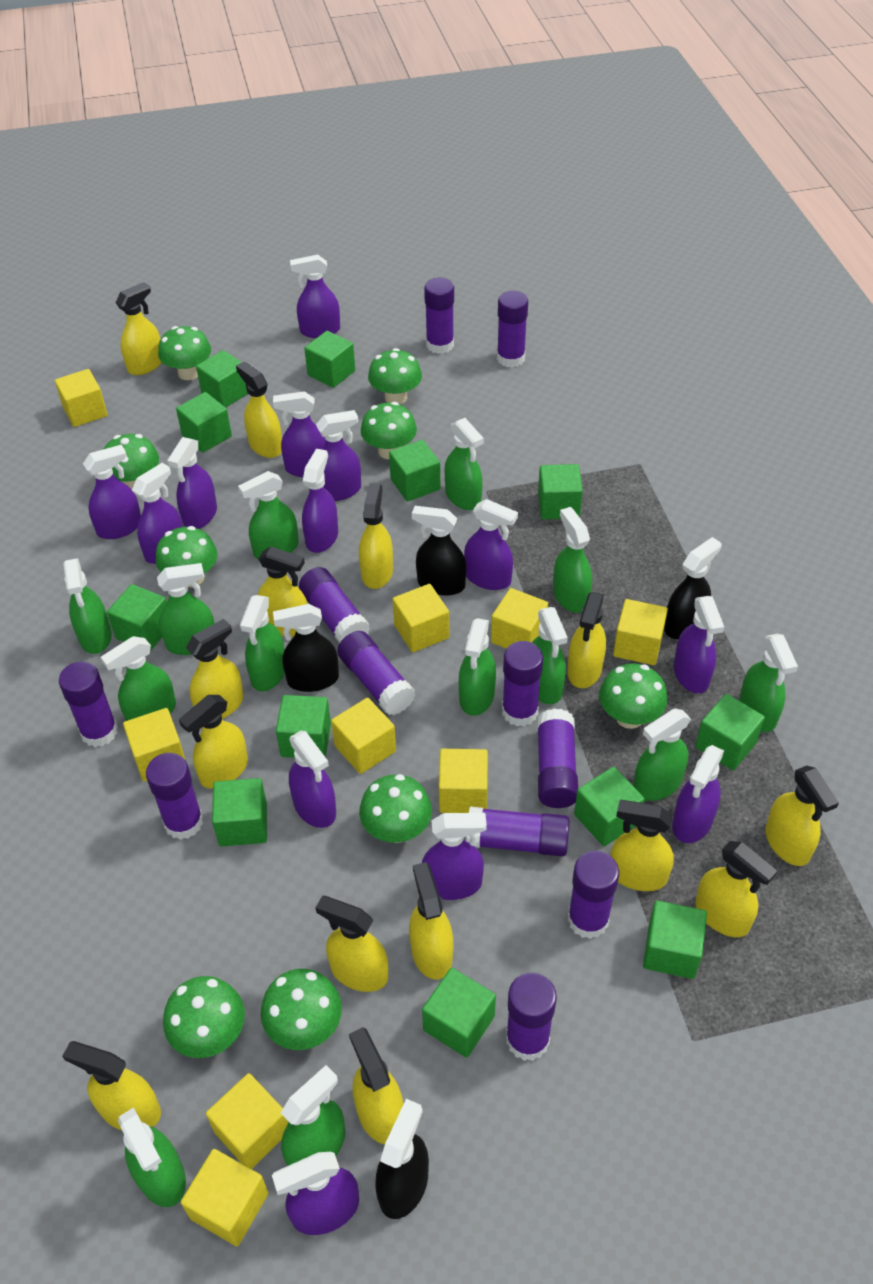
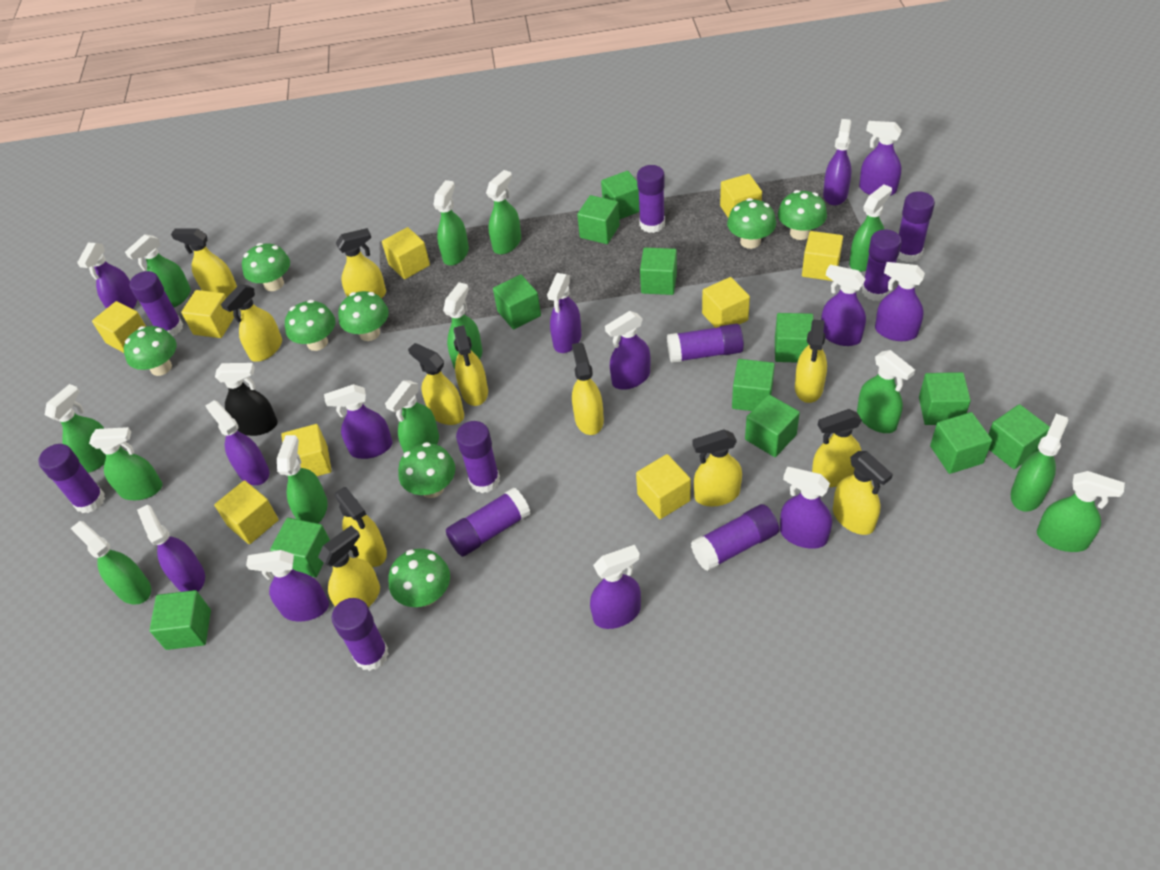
black spray bottle: 4 -> 1
green mushroom: 9 -> 8
purple glue stick: 11 -> 10
yellow spray bottle: 14 -> 12

